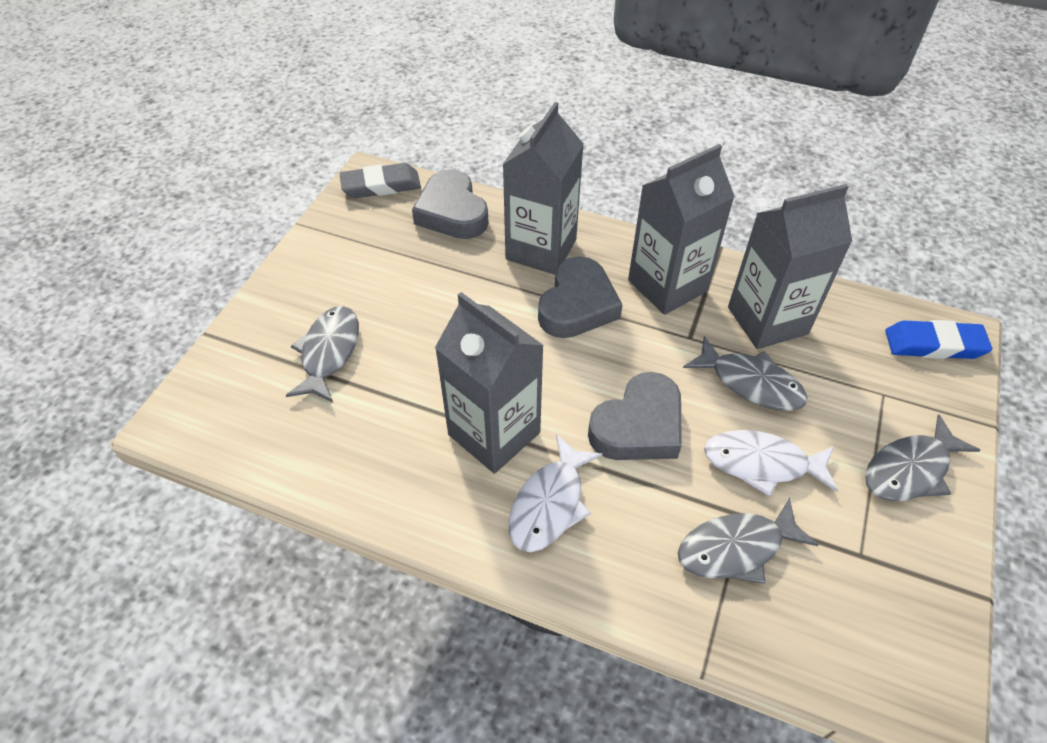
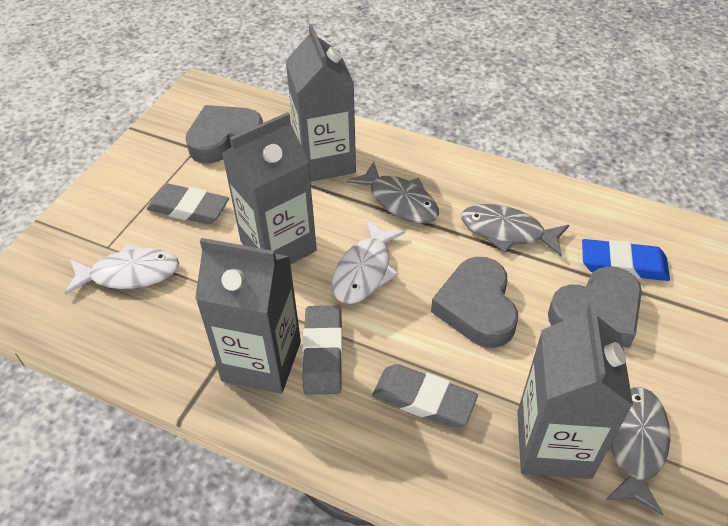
grey eraser: 1 -> 3
grey fish: 4 -> 3

